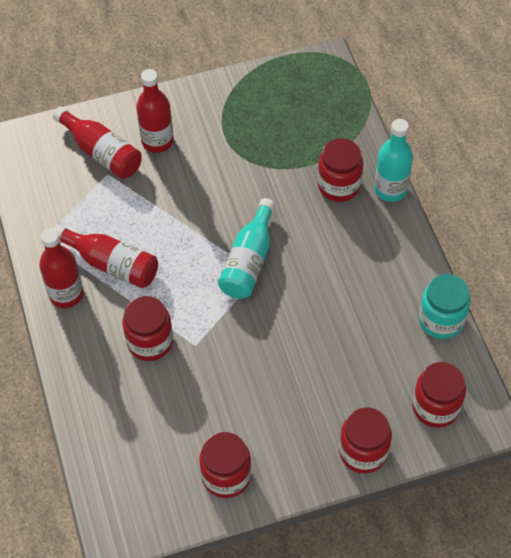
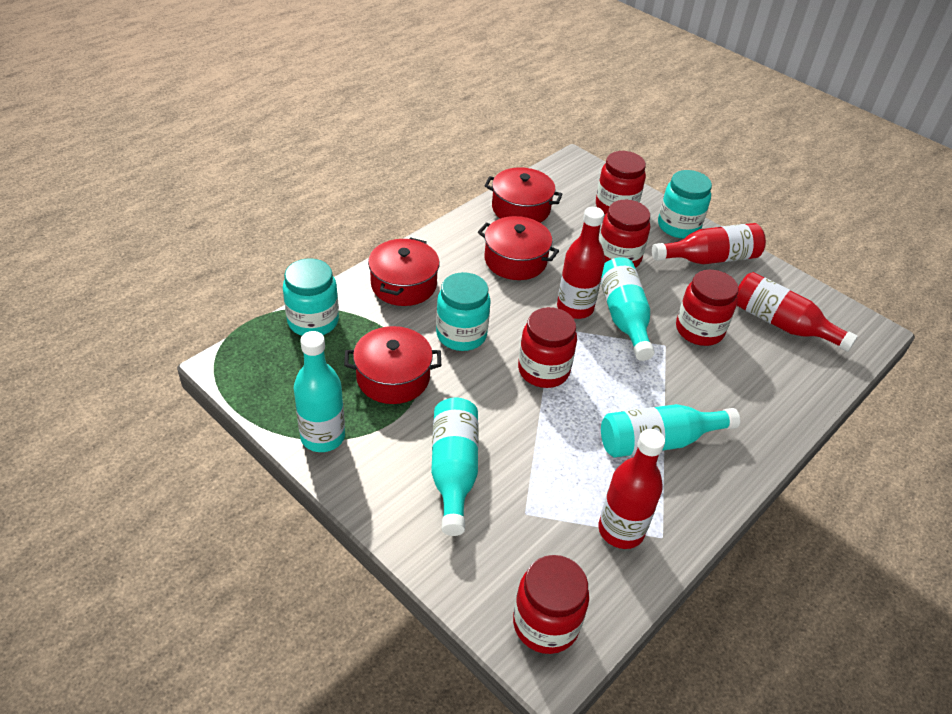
red pot: 0 -> 4
turquoise bottle: 2 -> 4
turquoise jar: 1 -> 3

